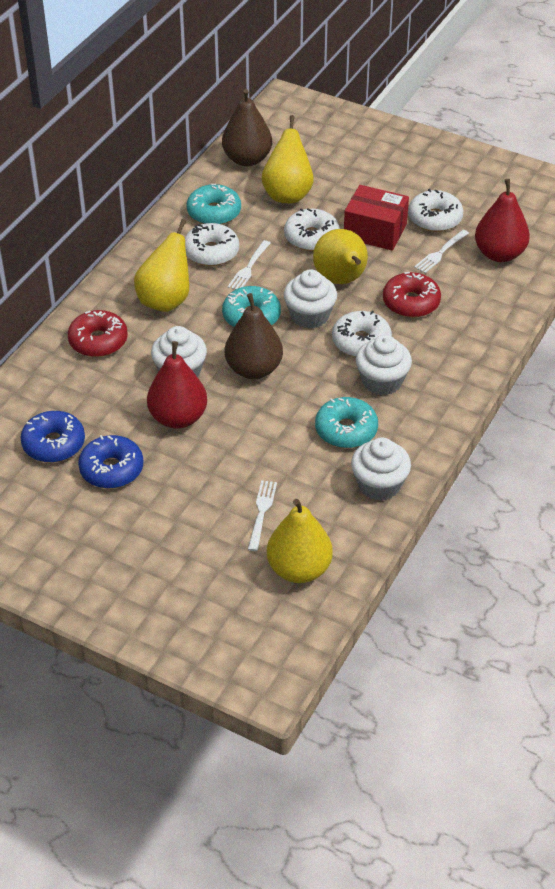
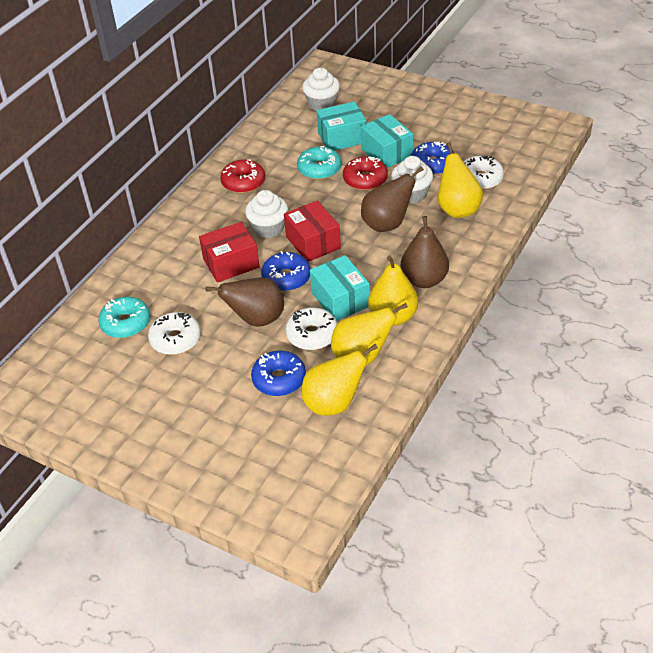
blue donut: 2 -> 3
brown pear: 2 -> 3
red box: 1 -> 2
red pear: 2 -> 0
turquoise box: 0 -> 3
turquoise donut: 3 -> 2
white cupcake: 4 -> 3
white donut: 4 -> 3
white fork: 3 -> 0

